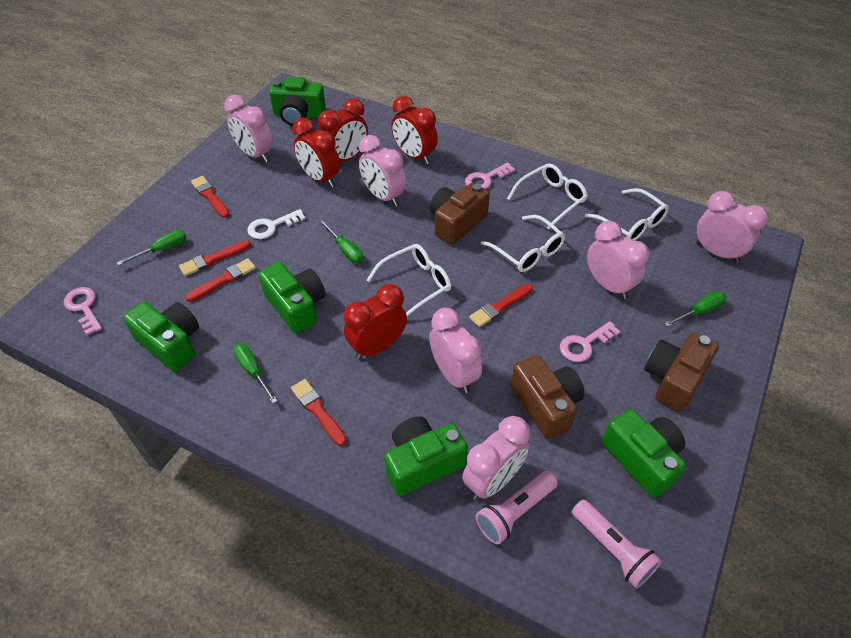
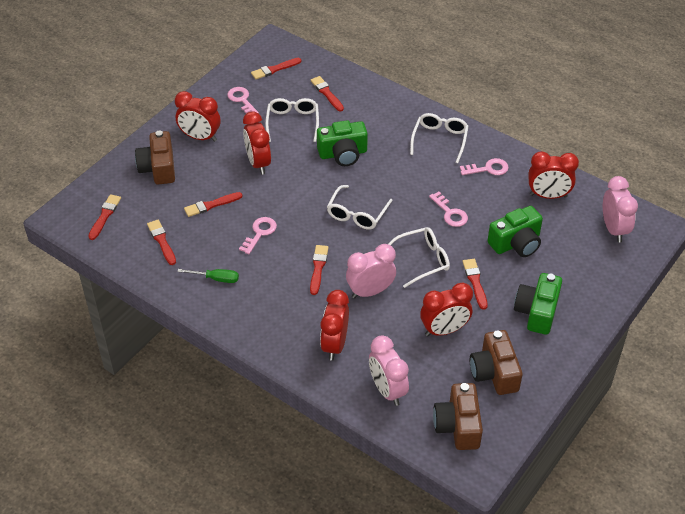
green camera: 5 -> 3
green screwdriver: 4 -> 1
pink clock: 6 -> 3
pink flashlight: 2 -> 0
pink key: 3 -> 4
red brush: 5 -> 7
red clock: 4 -> 5
white key: 1 -> 0

